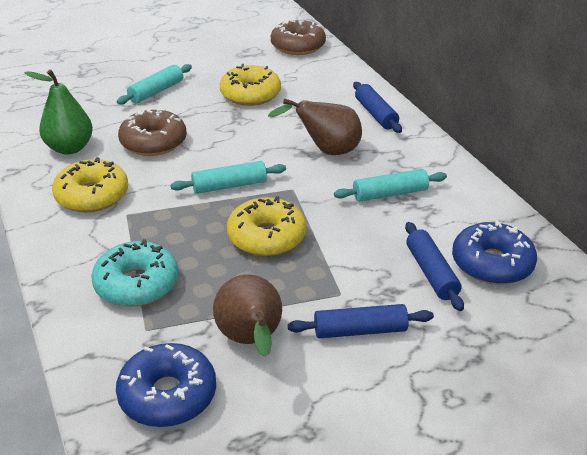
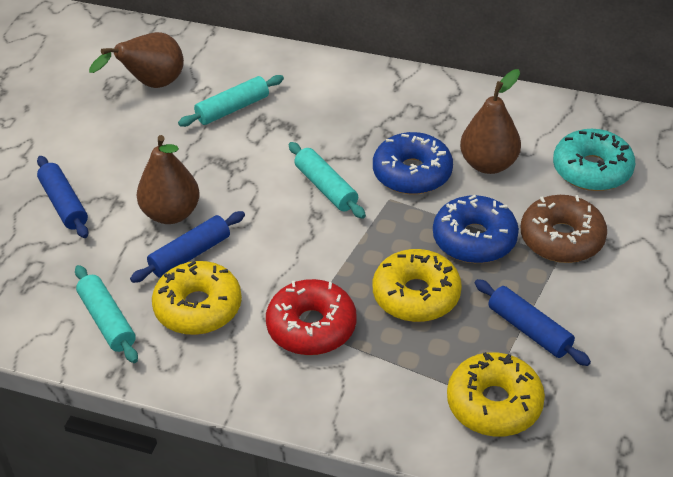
brown donut: 2 -> 1
brown pear: 2 -> 3
green pear: 1 -> 0
red donut: 0 -> 1

